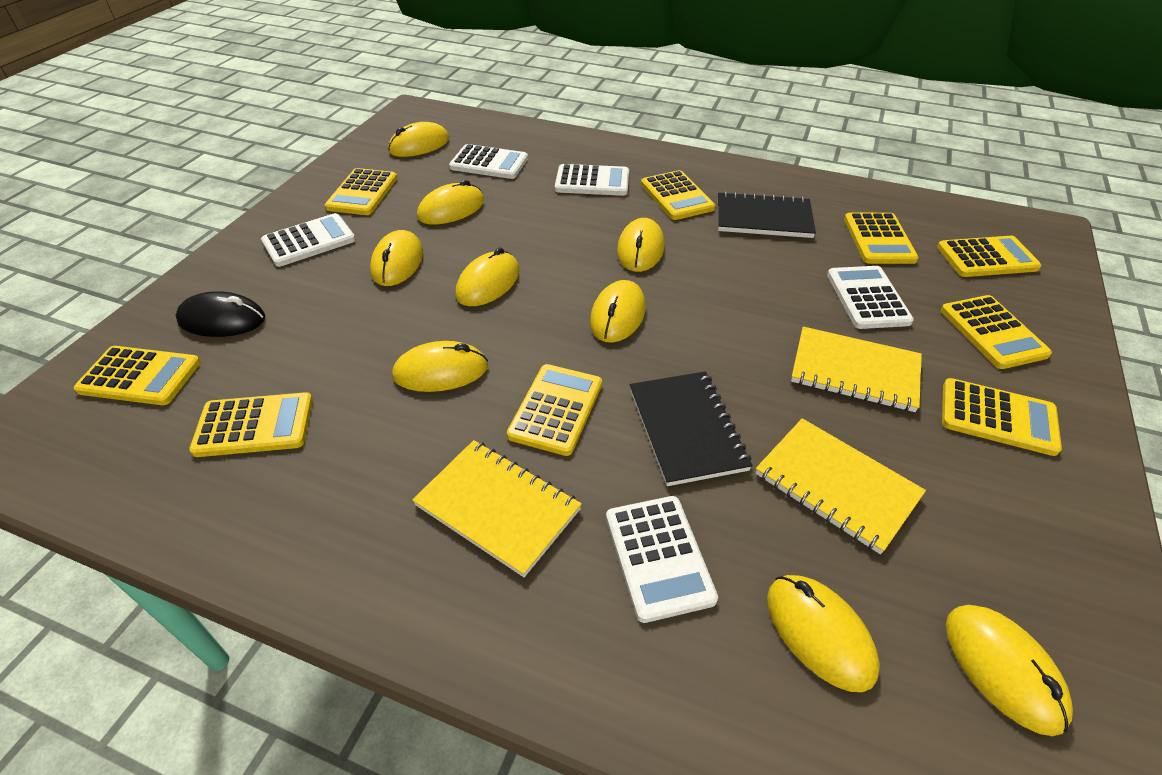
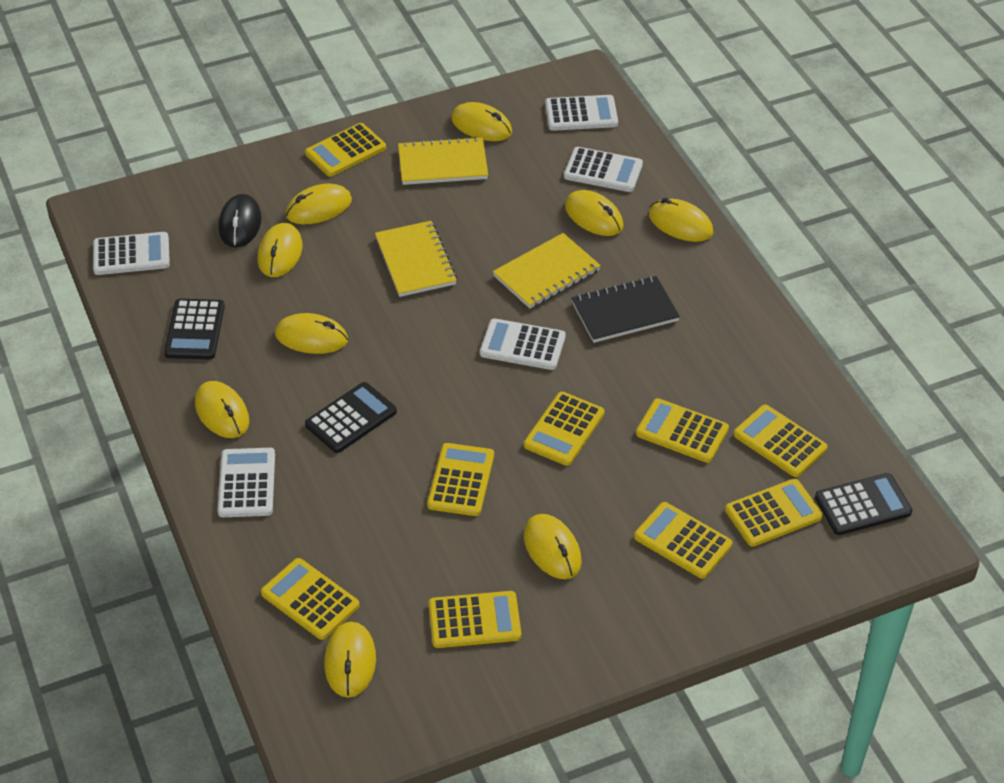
black calculator: 0 -> 3
black notebook: 2 -> 1

